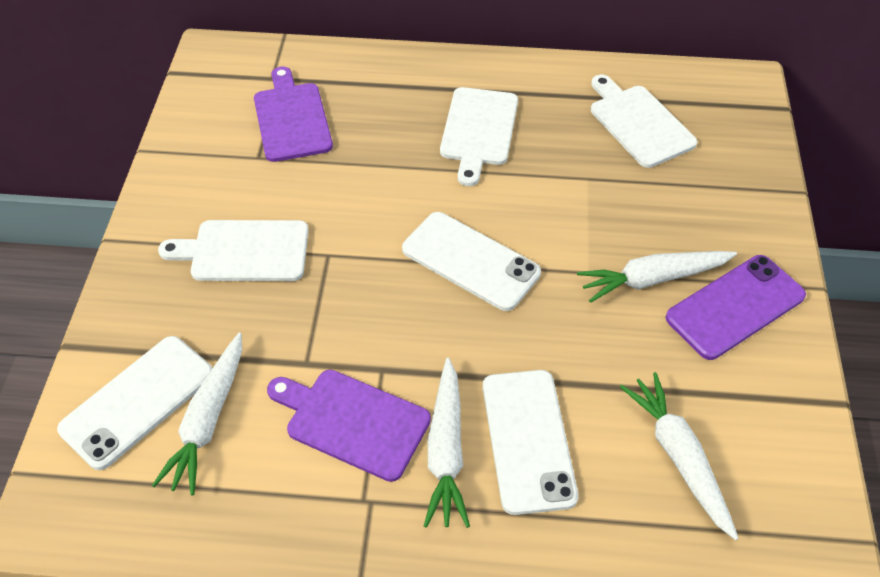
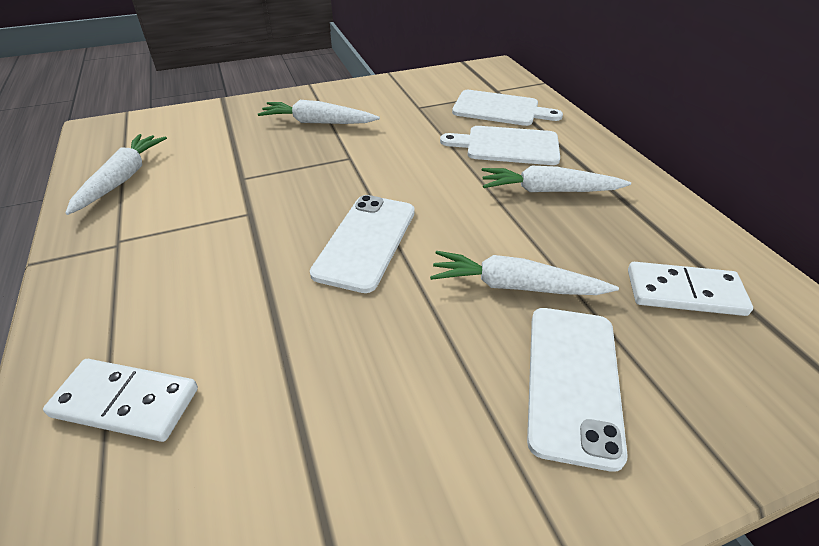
purple cutting board: 2 -> 0
purple phone: 1 -> 0
white cutting board: 3 -> 2
white domino: 0 -> 2
white phone: 3 -> 2

